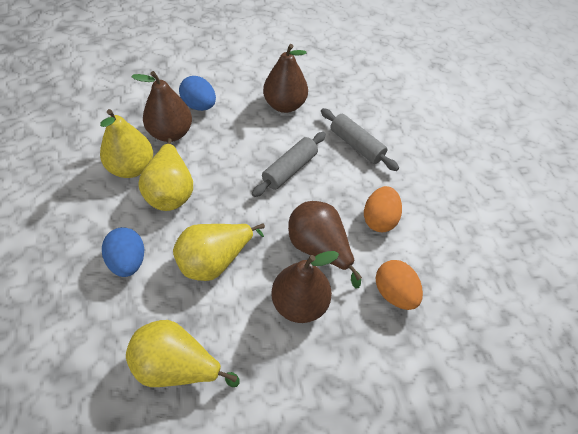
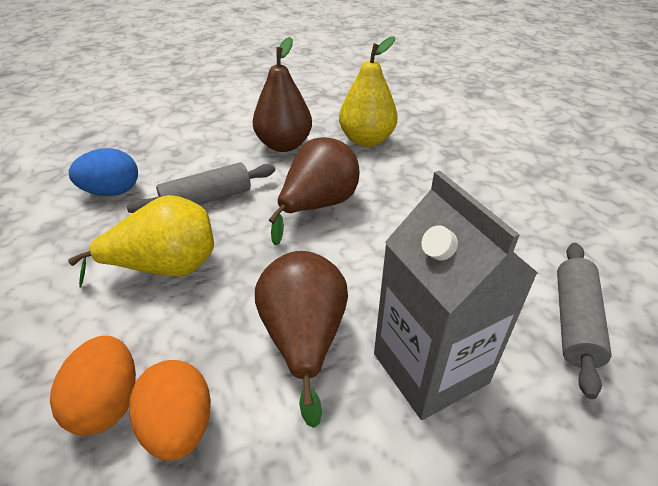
blue egg: 2 -> 1
brown pear: 4 -> 3
grey carton: 0 -> 1
yellow pear: 4 -> 2

